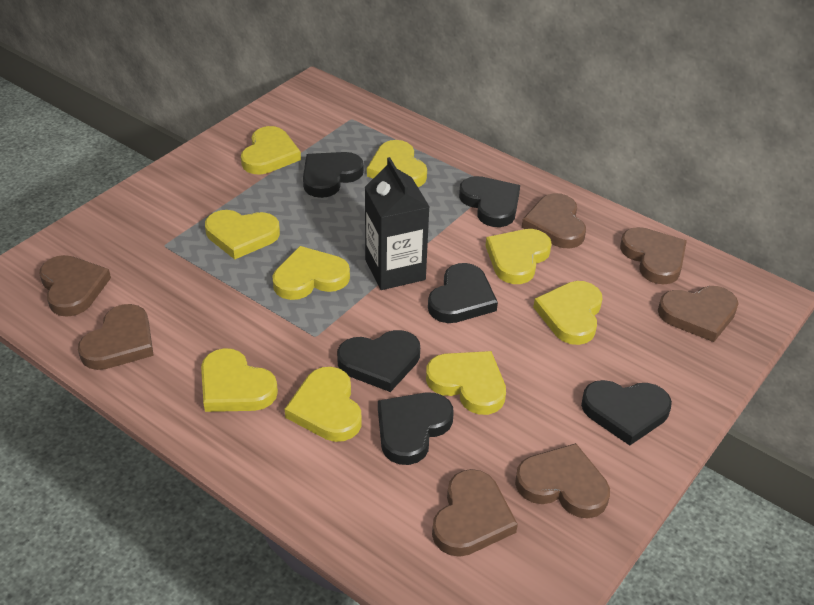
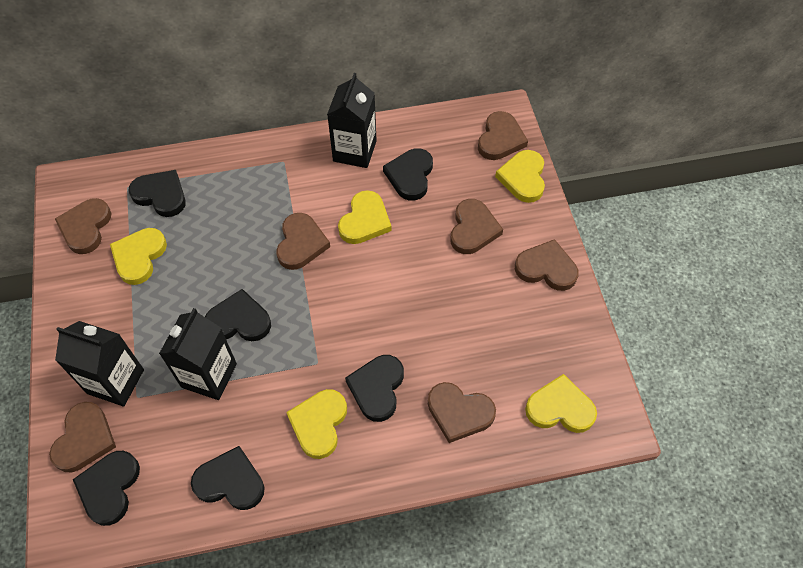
black carton: 1 -> 3
yellow heart: 9 -> 5

